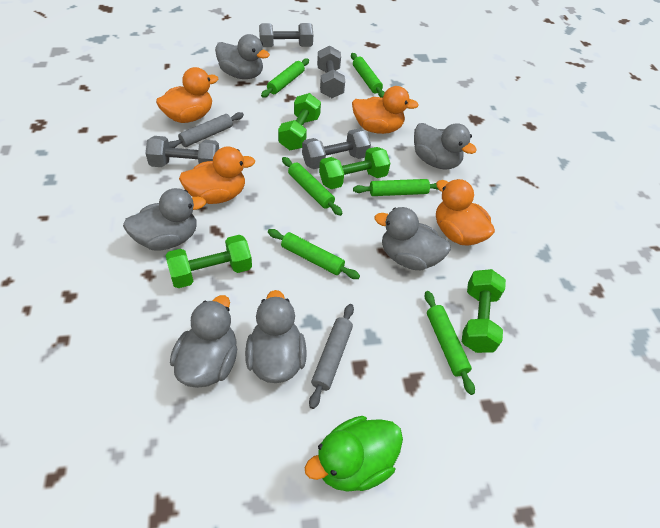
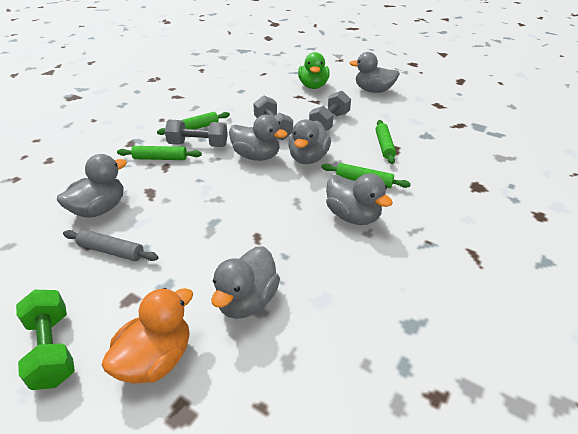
green dumbbell: 4 -> 1
green rolling pin: 6 -> 4
grey dumbbell: 4 -> 3
grey rolling pin: 2 -> 1
orange duck: 4 -> 1

